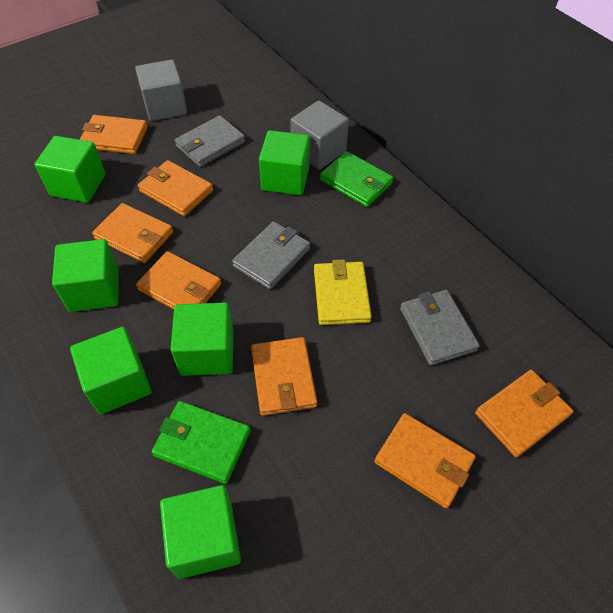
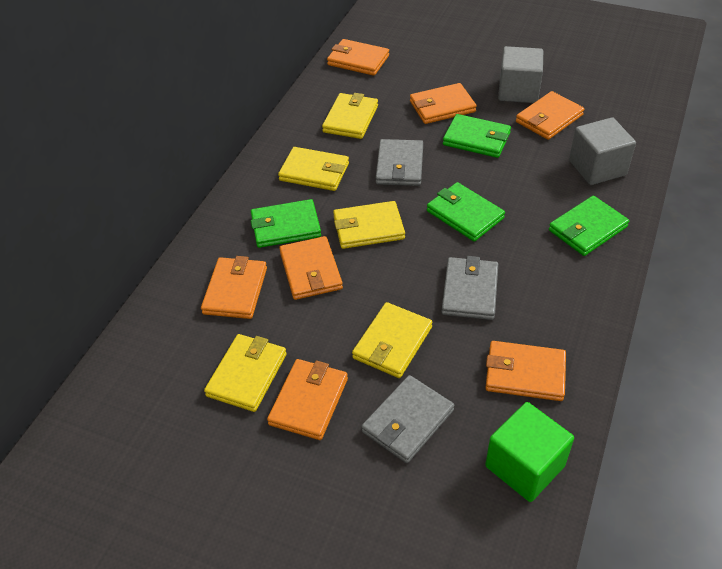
green cube: 6 -> 1
green wallet: 2 -> 4
yellow wallet: 1 -> 5

